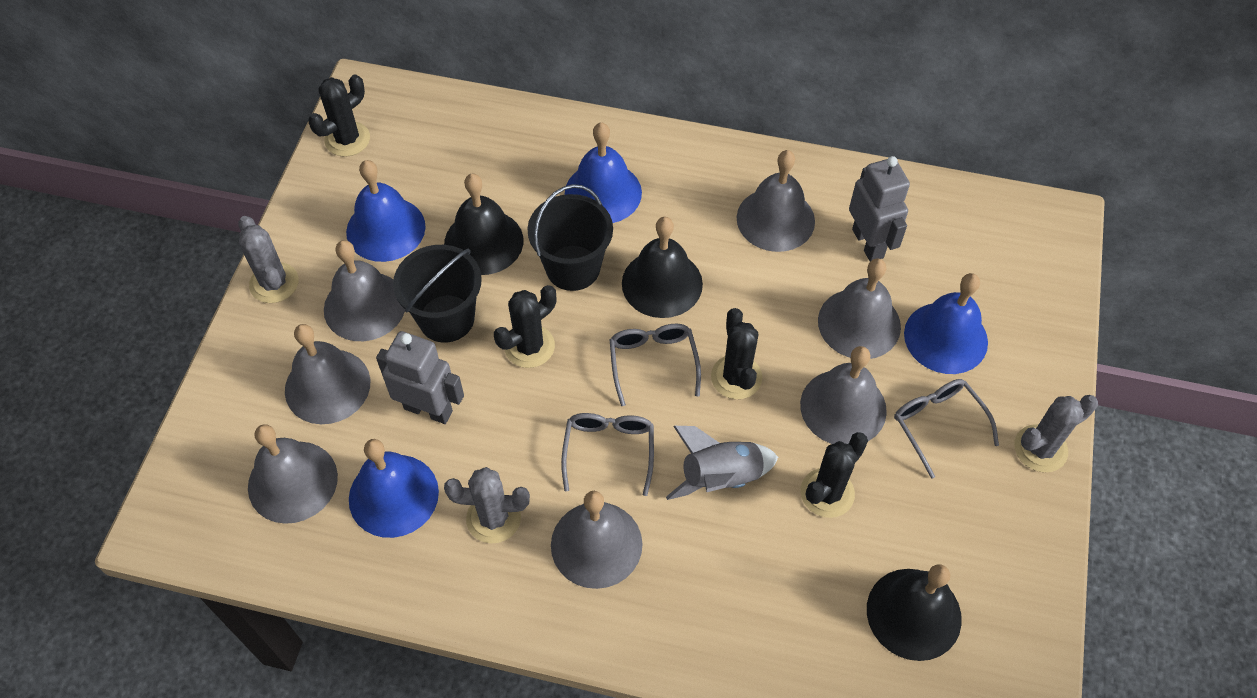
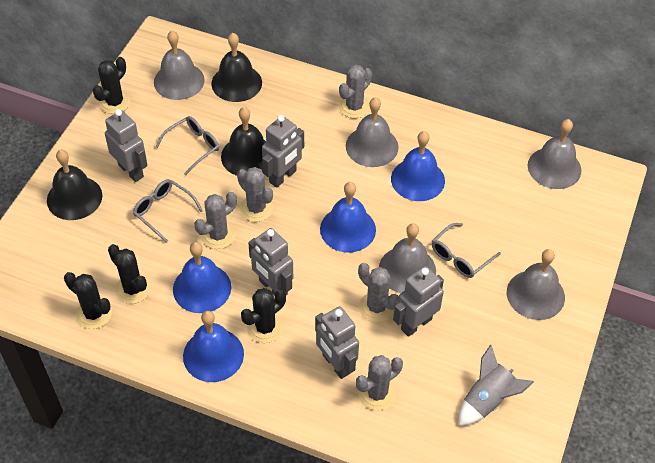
black bucket: 2 -> 0
grey bell: 7 -> 5
grey cactus: 3 -> 5
grey robot: 2 -> 5

